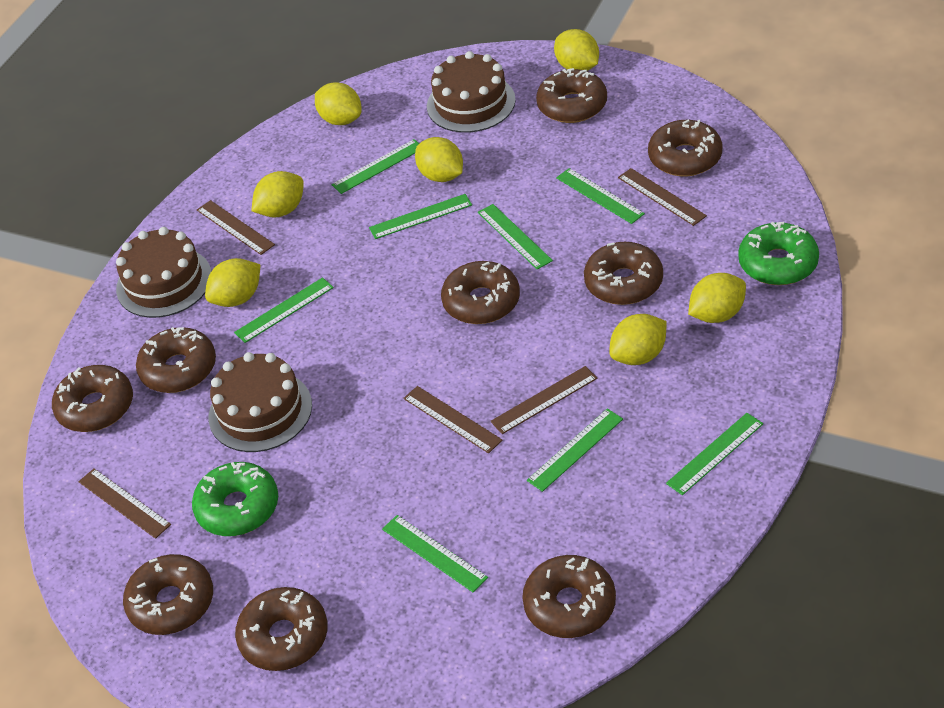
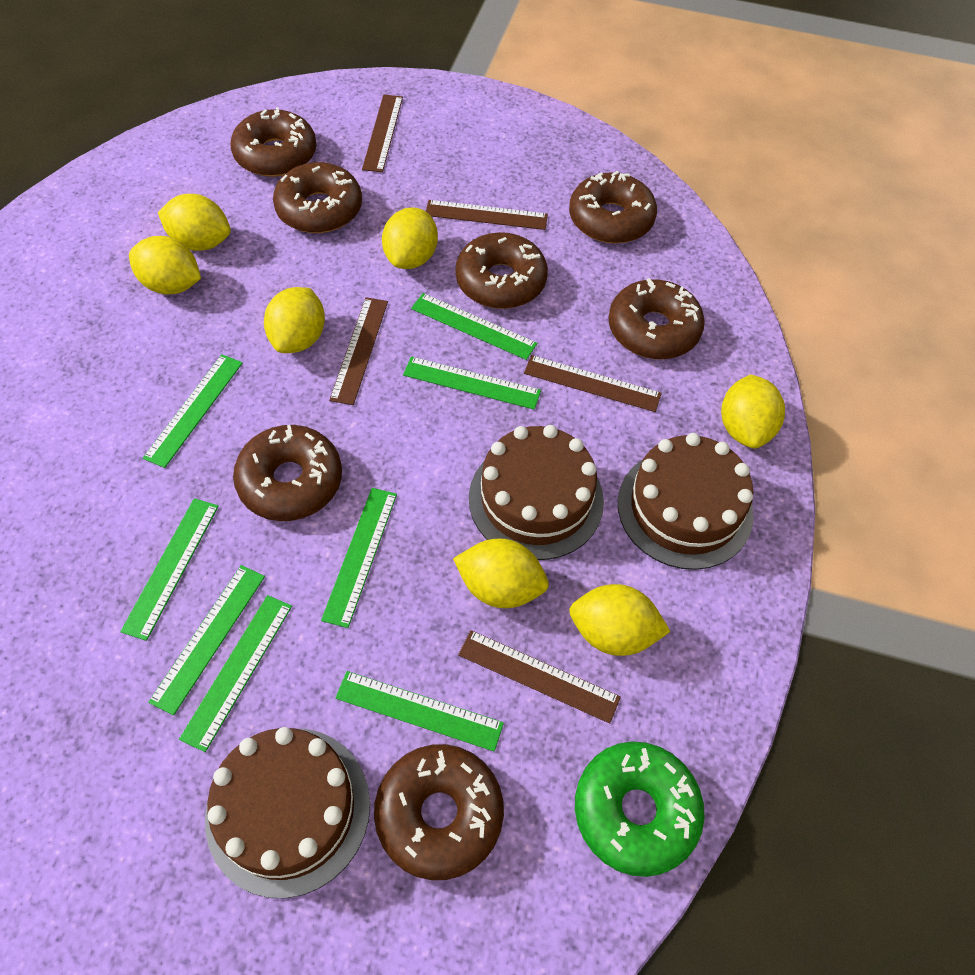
brown donut: 9 -> 7
green donut: 2 -> 1

